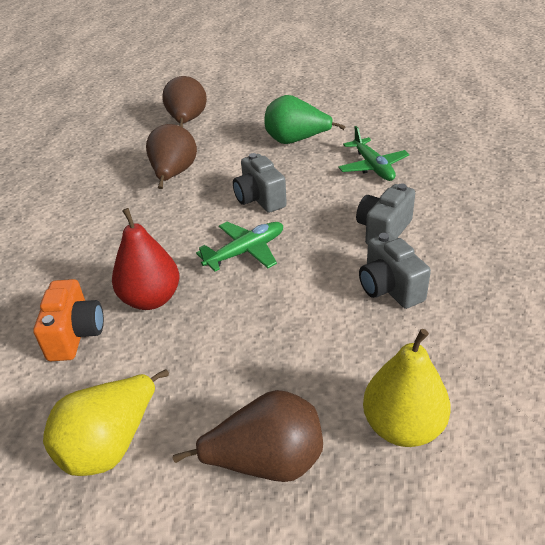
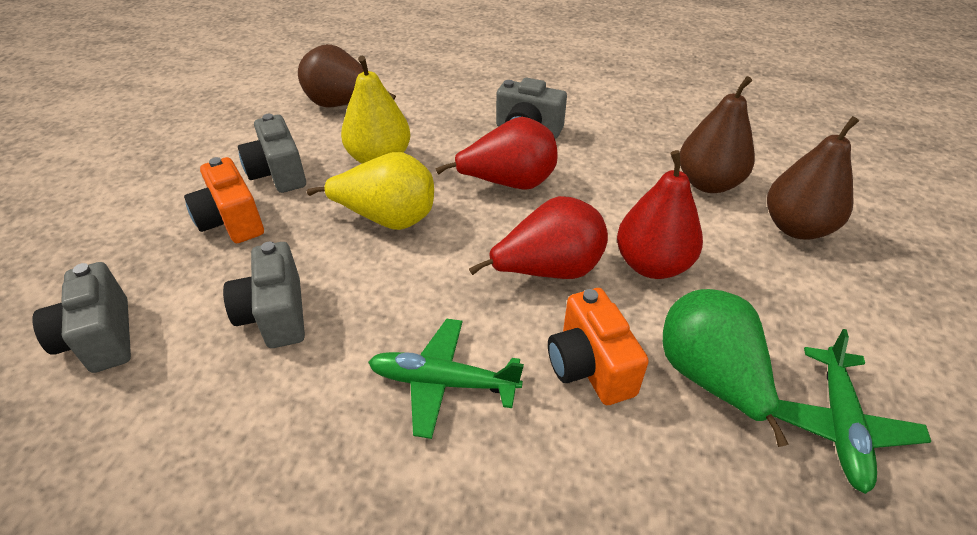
grey camera: 3 -> 4
orange camera: 1 -> 2
red pear: 1 -> 3

